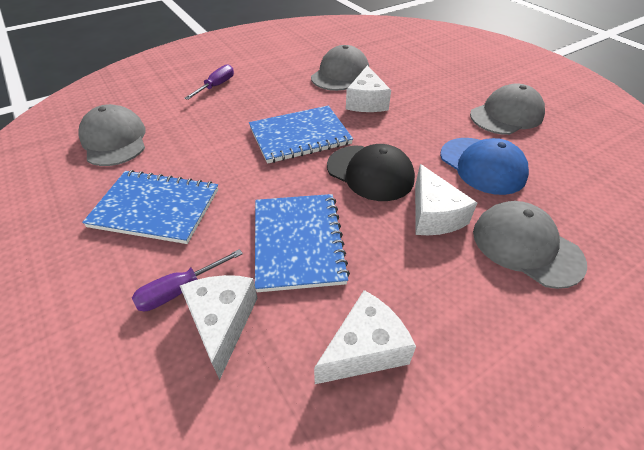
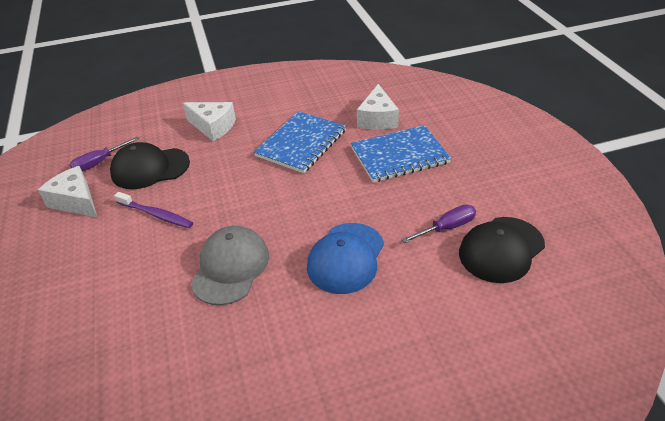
black cap: 1 -> 2
blue notebook: 3 -> 2
grey cap: 4 -> 1
purple toothbrush: 0 -> 1
white cheese: 4 -> 3

